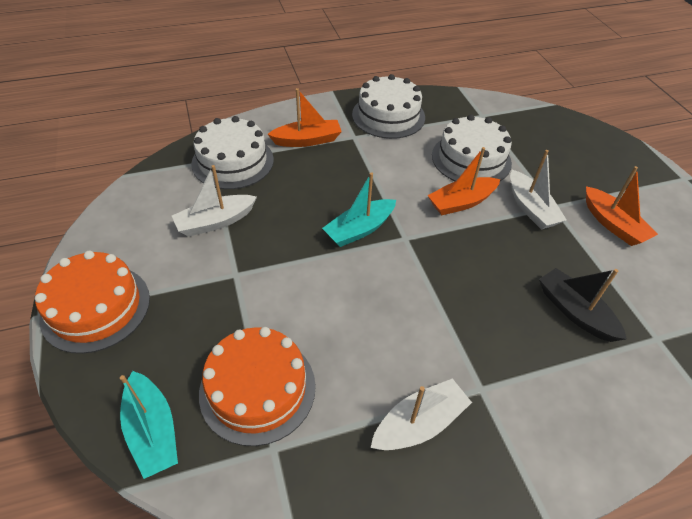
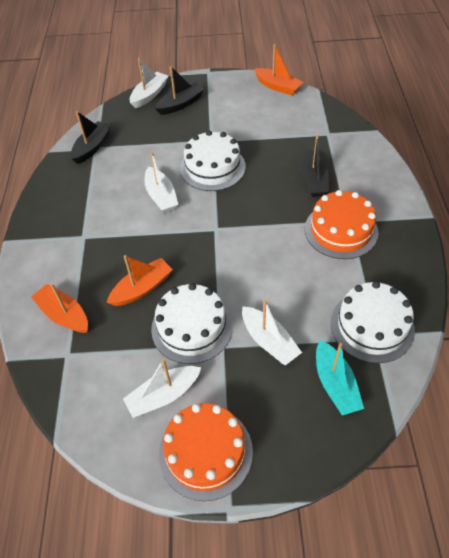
black boat: 1 -> 3
turquoise boat: 2 -> 1
white boat: 3 -> 4

